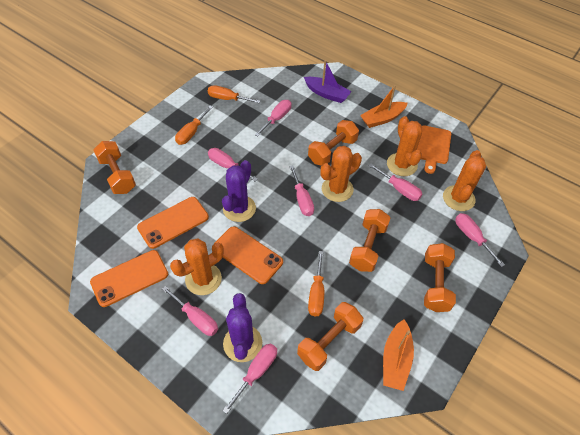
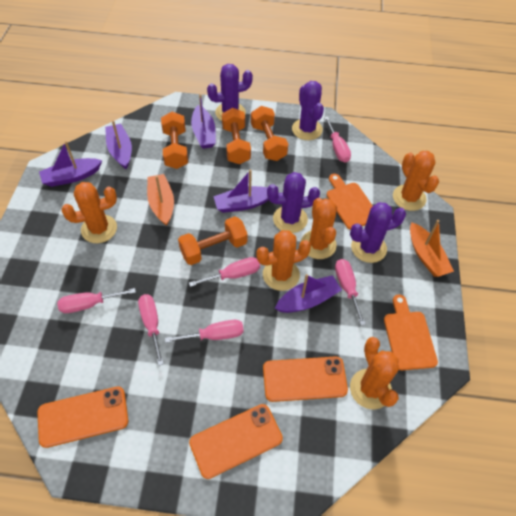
orange cactus: 4 -> 5
orange cutting board: 1 -> 2
orange dumbbell: 5 -> 4
orange screwdriver: 3 -> 0
pink screwdriver: 7 -> 6
purple boat: 1 -> 5
purple cactus: 2 -> 4

